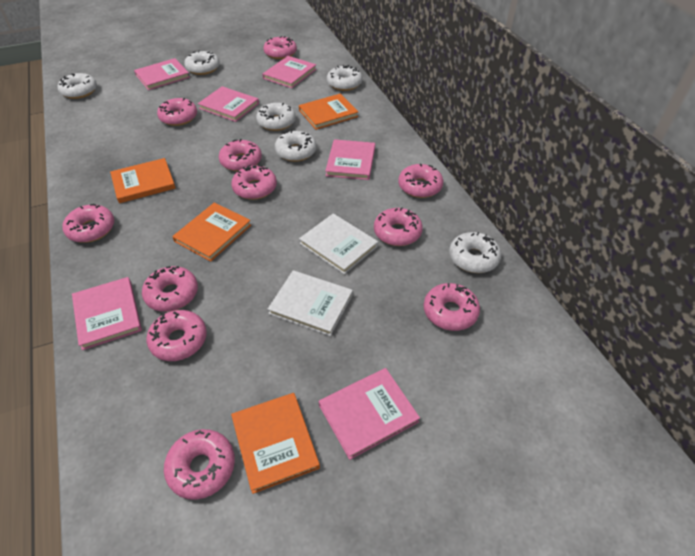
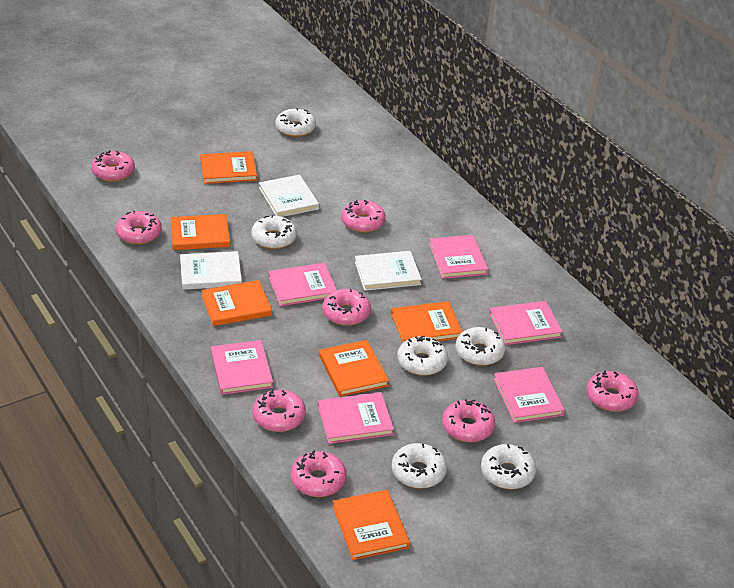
orange book: 4 -> 6
pink donut: 11 -> 8
white book: 2 -> 3

